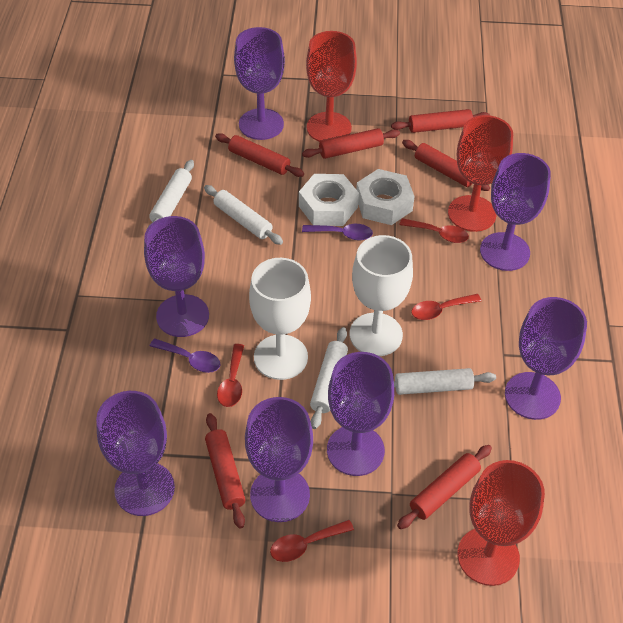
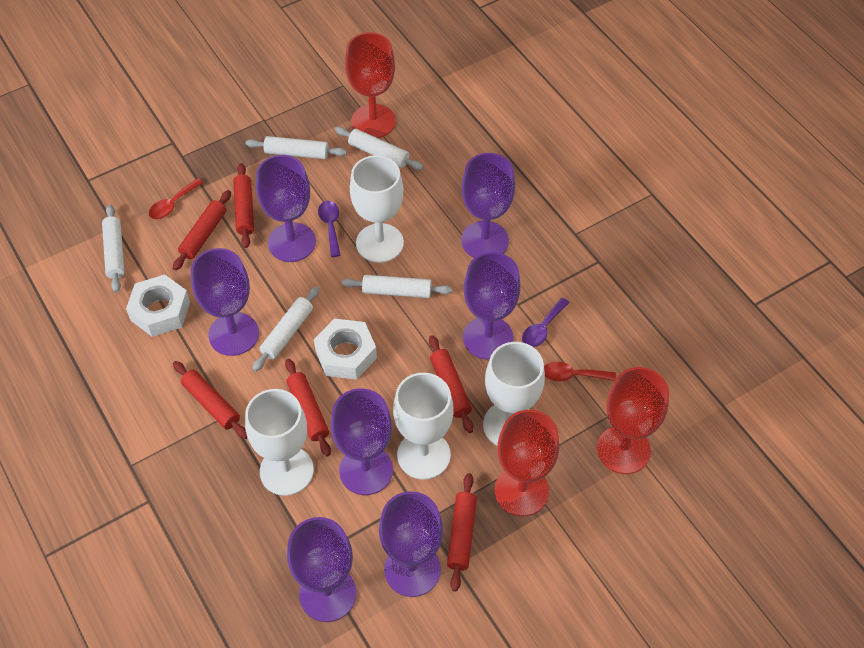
red spoon: 4 -> 2
white goblet: 2 -> 4
white rolling pin: 4 -> 5

